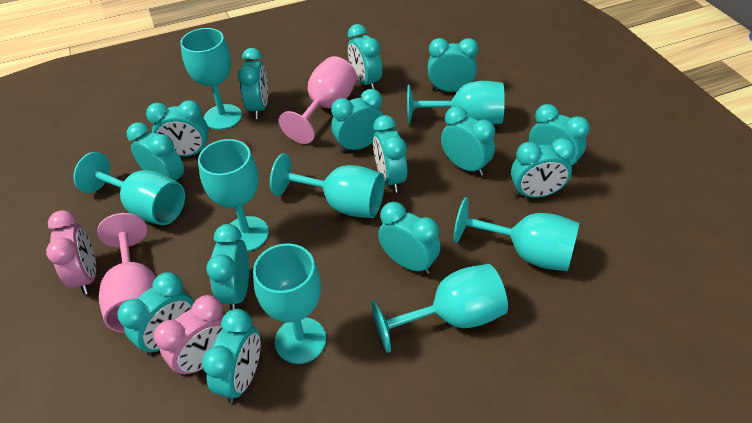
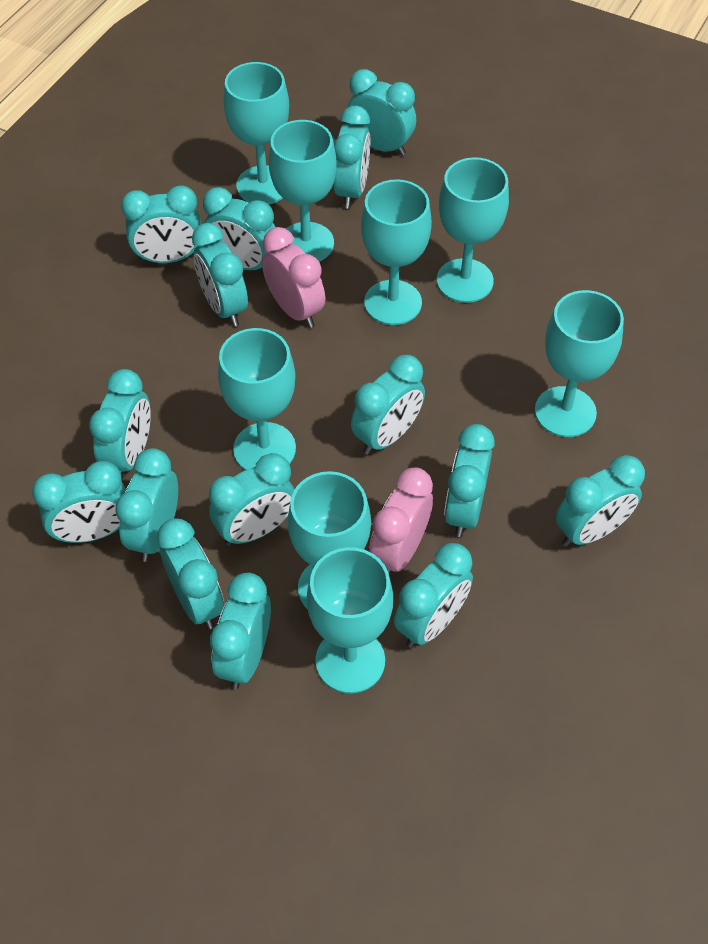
pink goblet: 2 -> 0
turquoise clock: 14 -> 15

